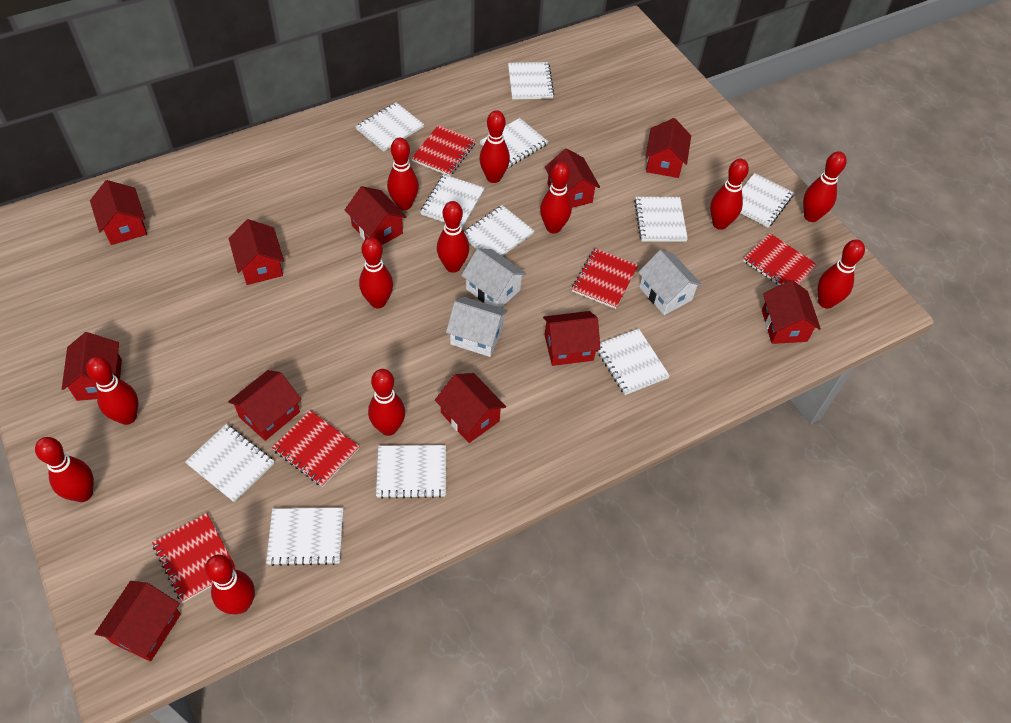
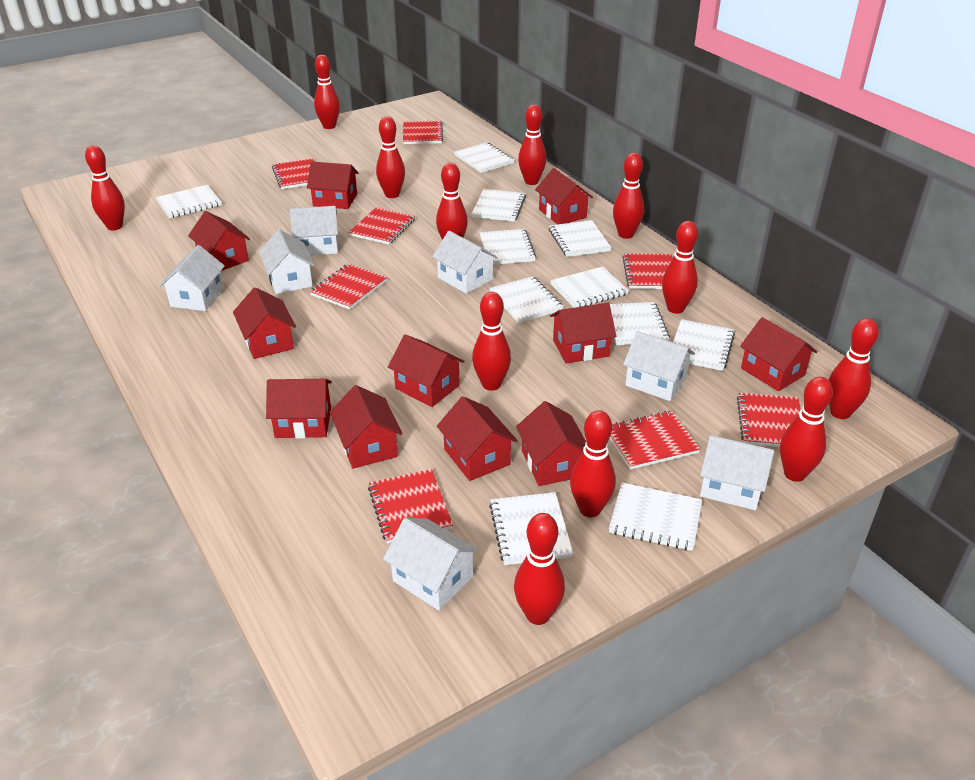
red notebook: 5 -> 8
white house: 3 -> 7

